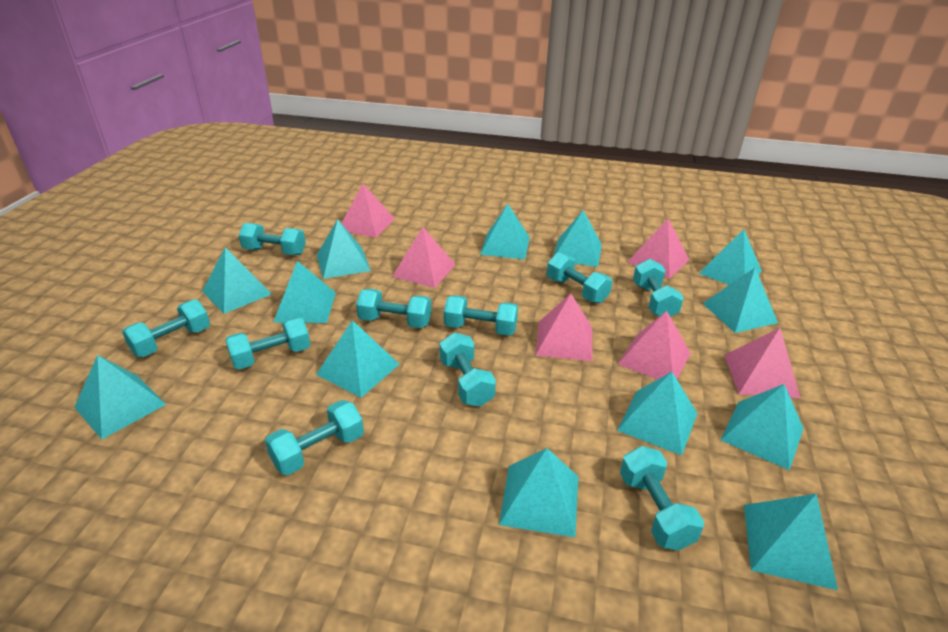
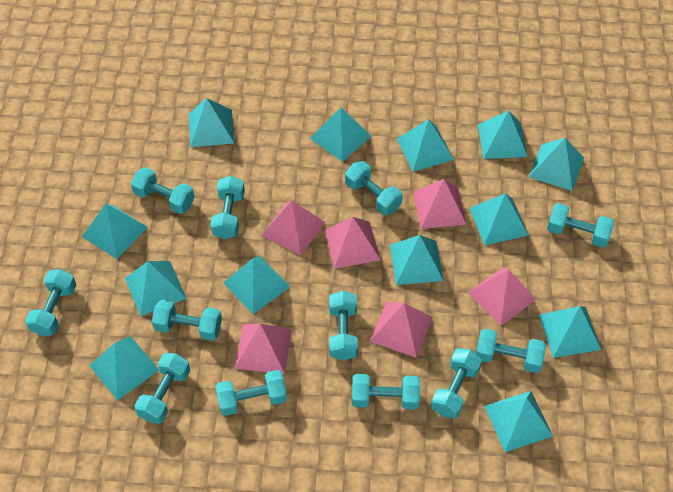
turquoise dumbbell: 10 -> 12

